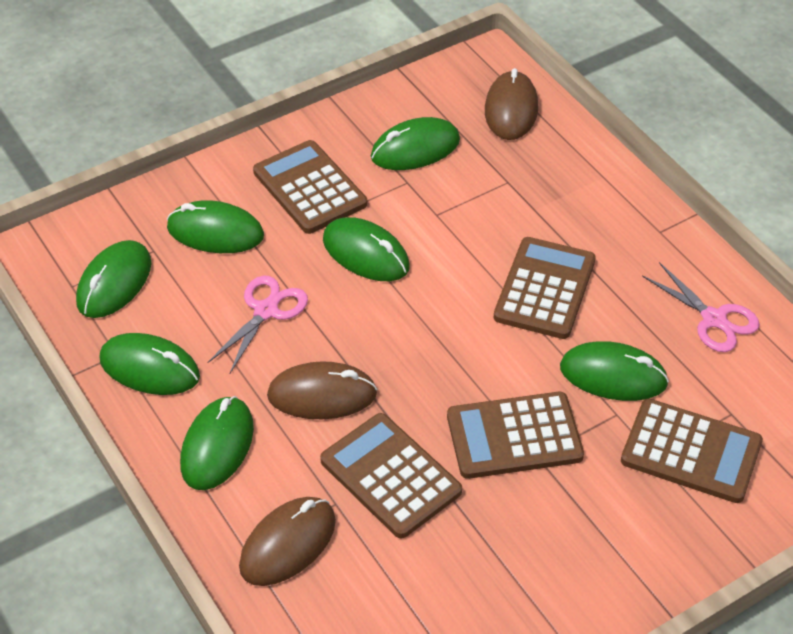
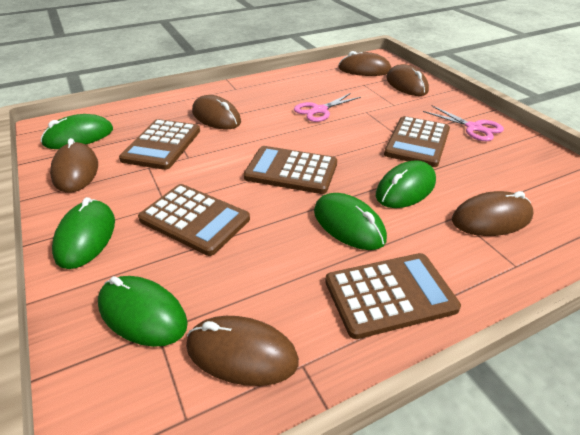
brown mouse: 3 -> 6
green mouse: 7 -> 5

